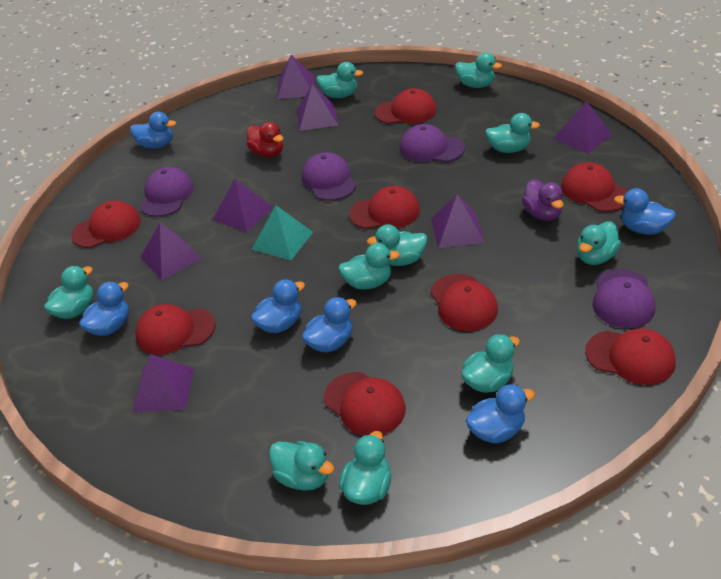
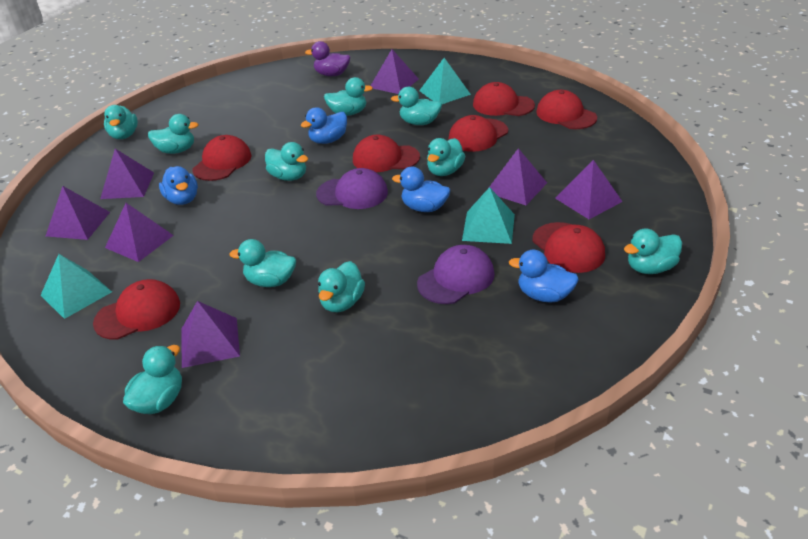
blue duck: 6 -> 4
purple cap: 4 -> 2
red cap: 8 -> 7
red duck: 1 -> 0
turquoise pyramid: 1 -> 3

